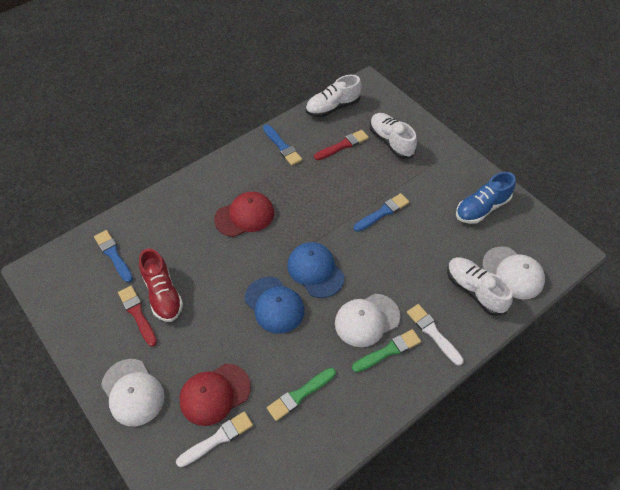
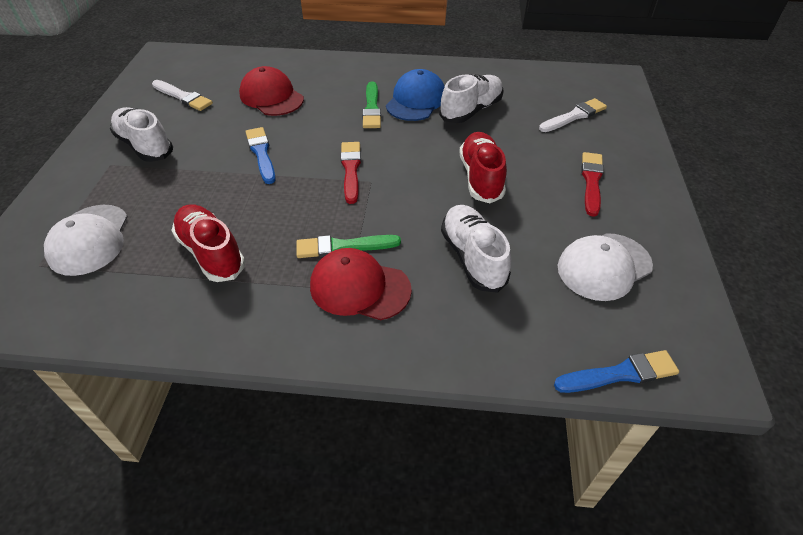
blue brush: 3 -> 2
blue cap: 2 -> 1
blue shoe: 1 -> 0
red shoe: 1 -> 2
white cap: 3 -> 2

